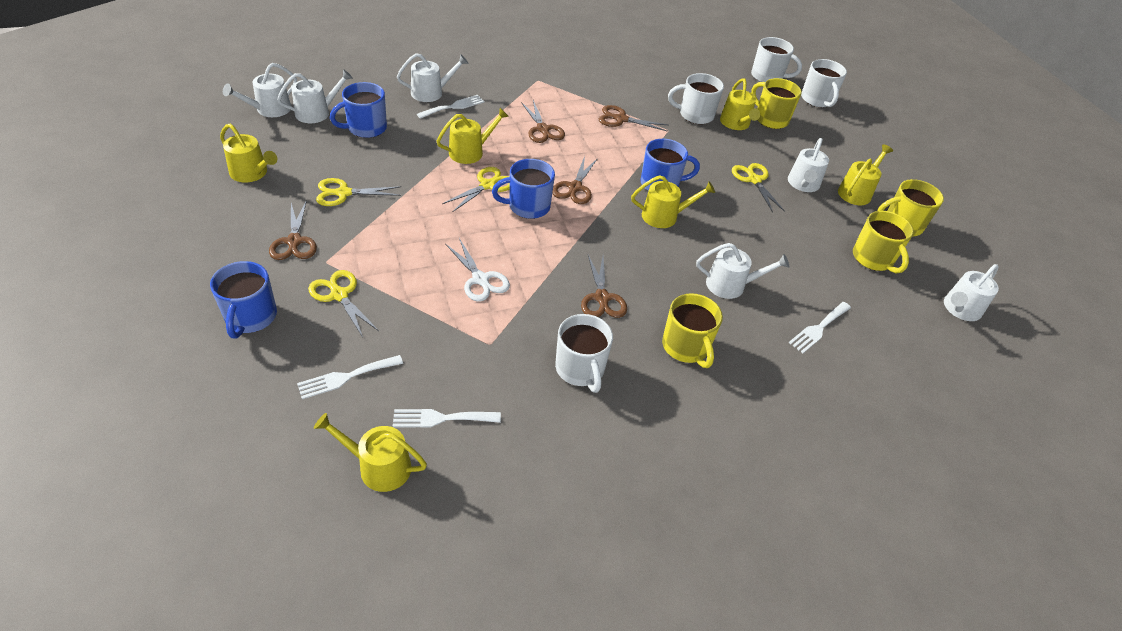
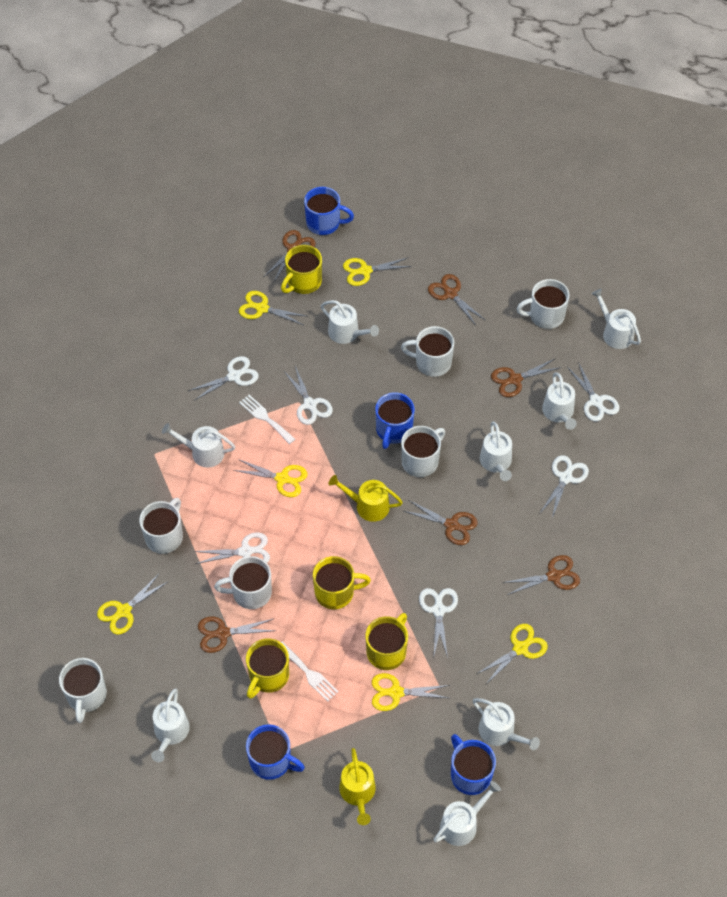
brown scissors: 5 -> 6
white fork: 4 -> 2
white mug: 4 -> 6
white scissors: 1 -> 6
white watering can: 6 -> 8
yellow scissors: 4 -> 6
yellow watering can: 6 -> 2

